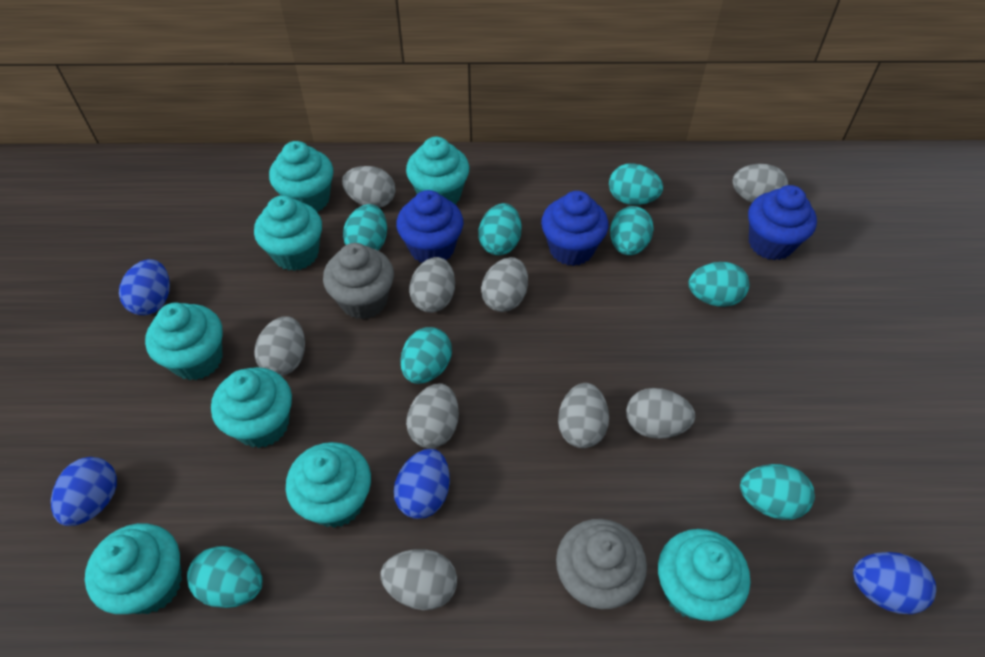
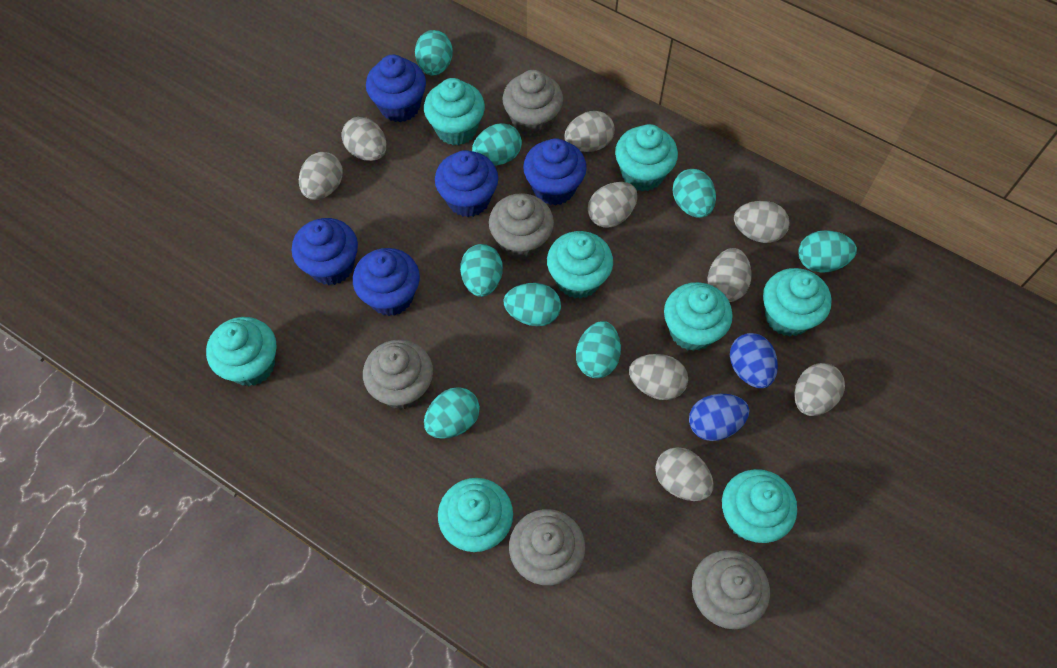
blue cupcake: 3 -> 5
blue egg: 4 -> 2
grey cupcake: 2 -> 5

